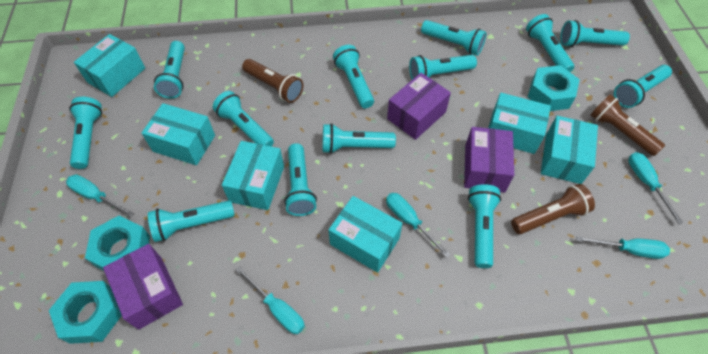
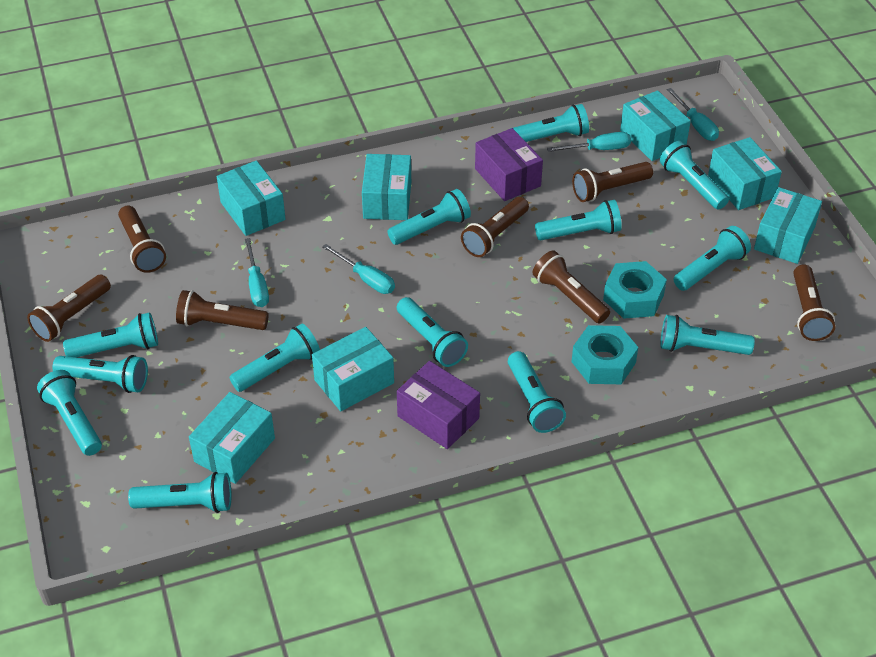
brown flashlight: 3 -> 7
purple box: 3 -> 2
turquoise box: 6 -> 7
turquoise nut: 3 -> 2
turquoise screwdriver: 5 -> 4

